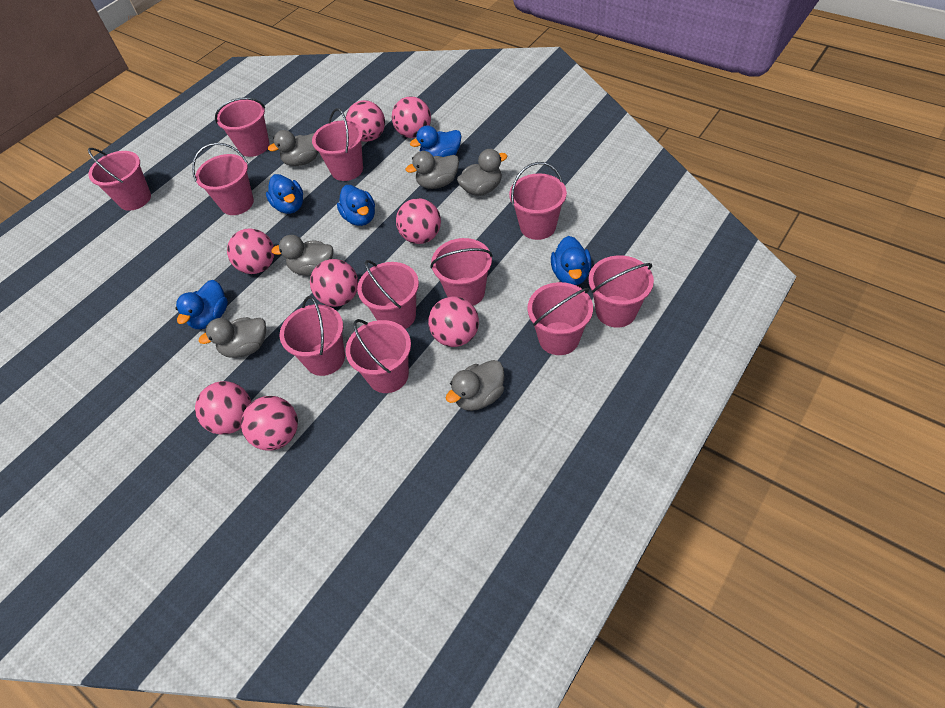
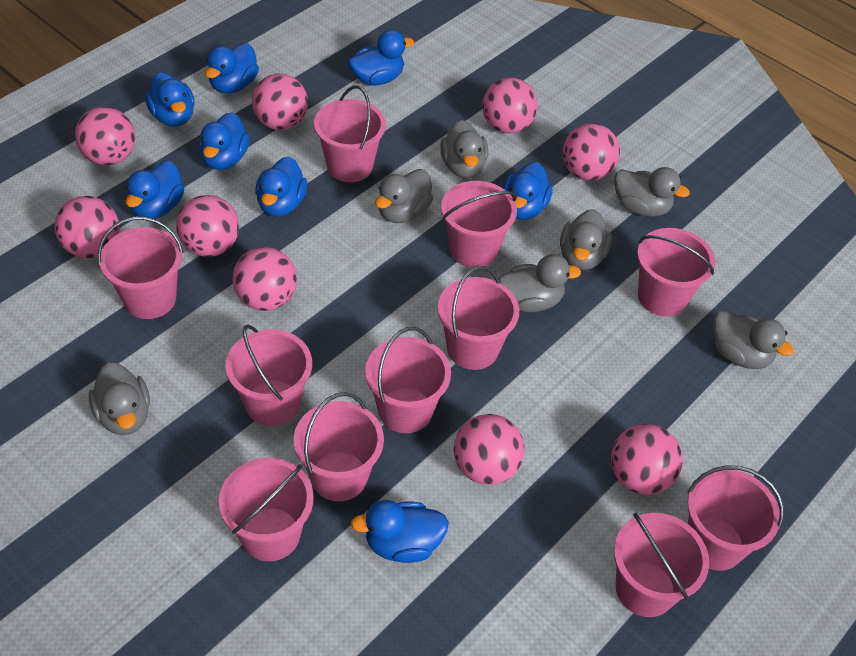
blue duck: 5 -> 8
grey duck: 6 -> 7
pink ball: 8 -> 9

